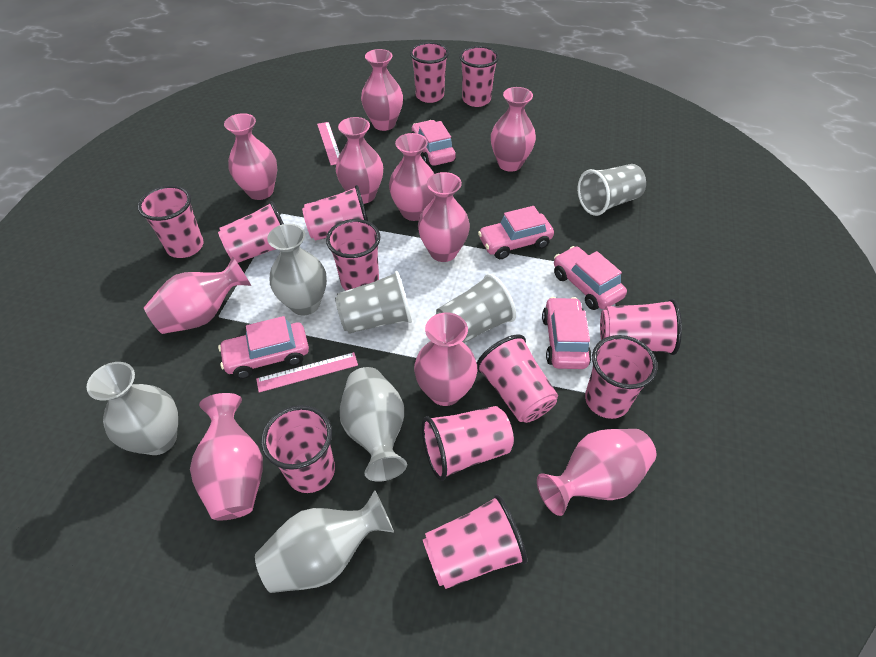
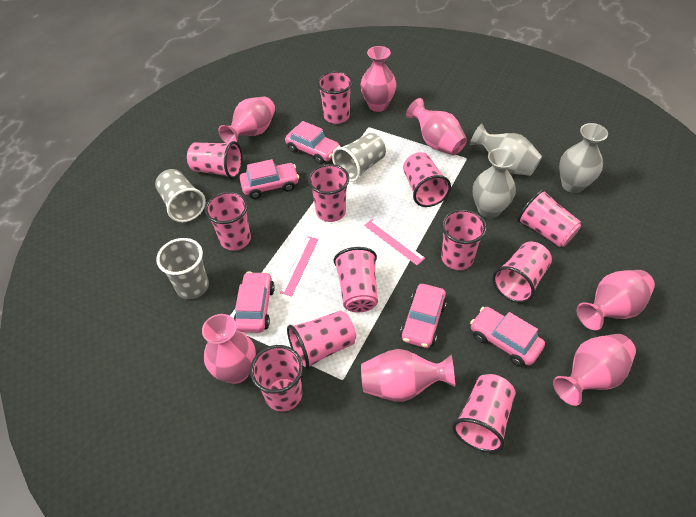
grey vase: 4 -> 3
pink vase: 10 -> 7

